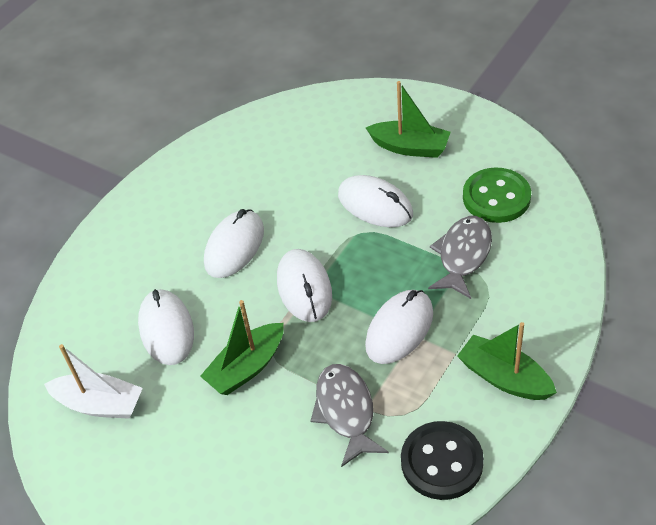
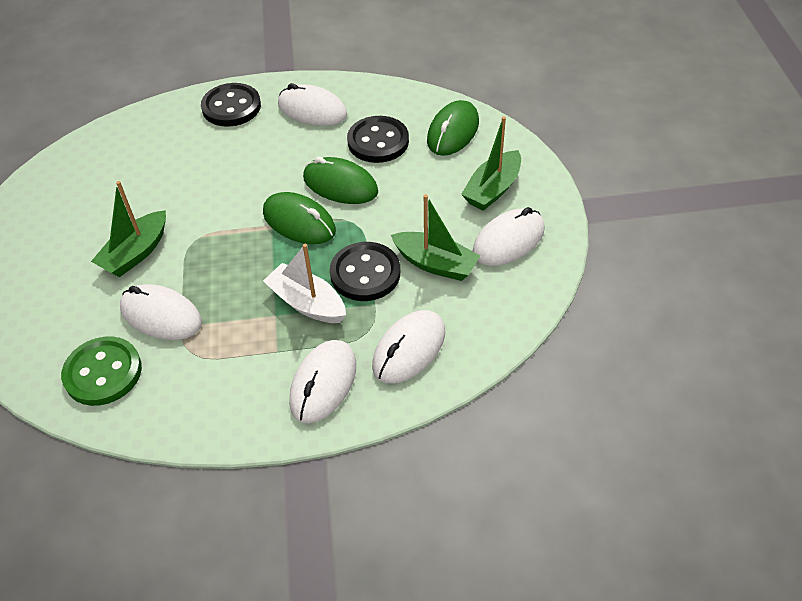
black button: 1 -> 3
green mouse: 0 -> 3
grey fish: 2 -> 0

